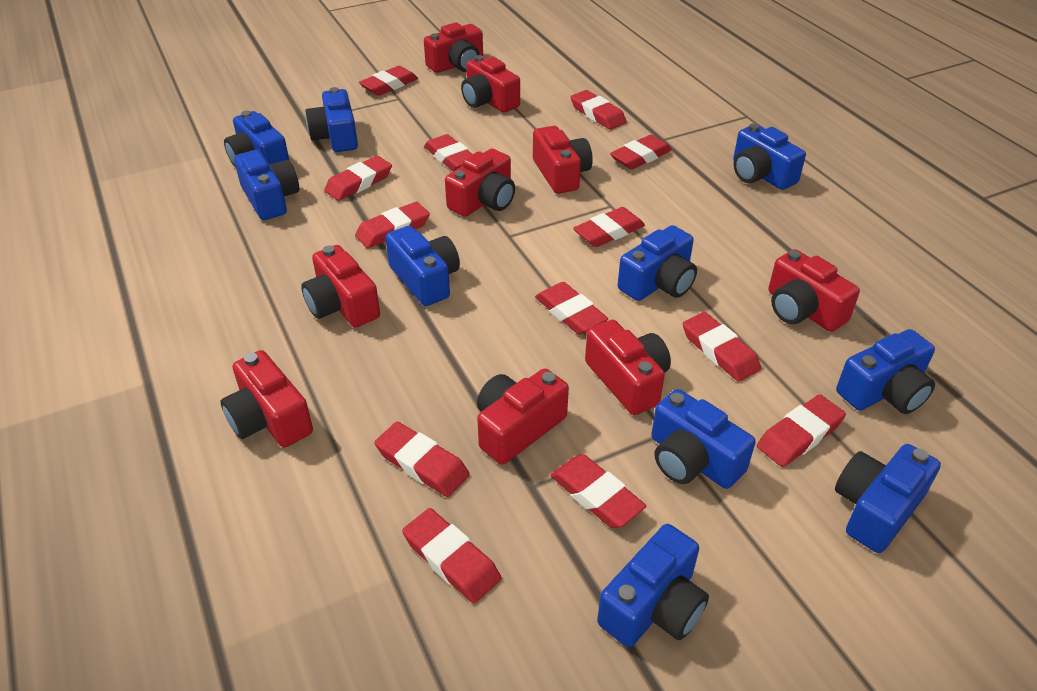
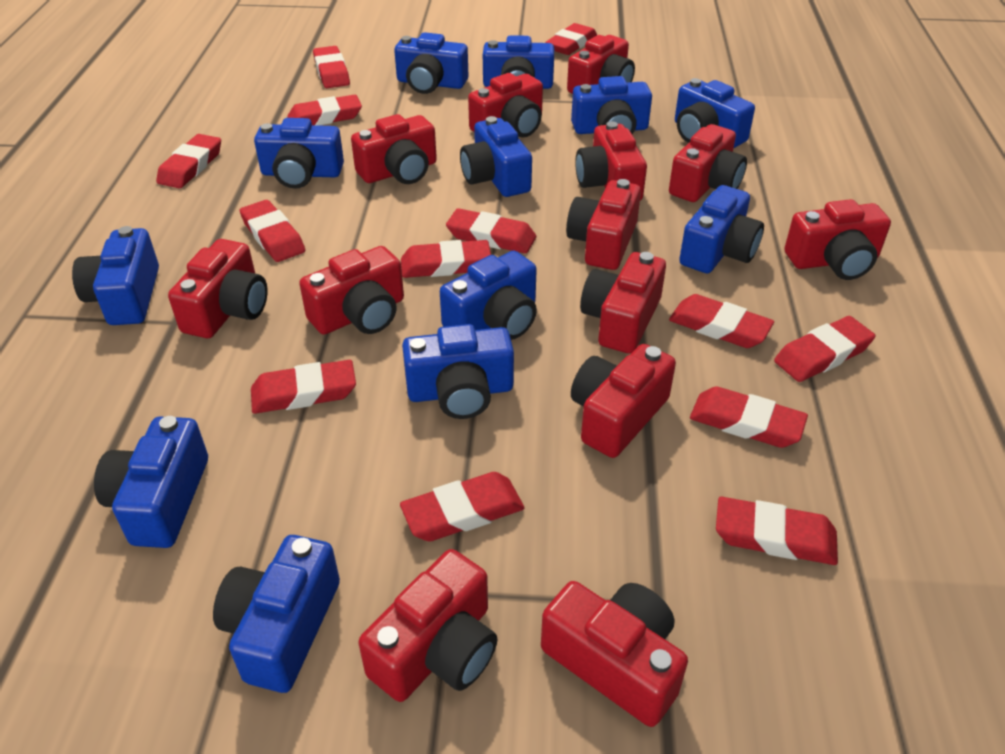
blue camera: 10 -> 12
red camera: 9 -> 13

